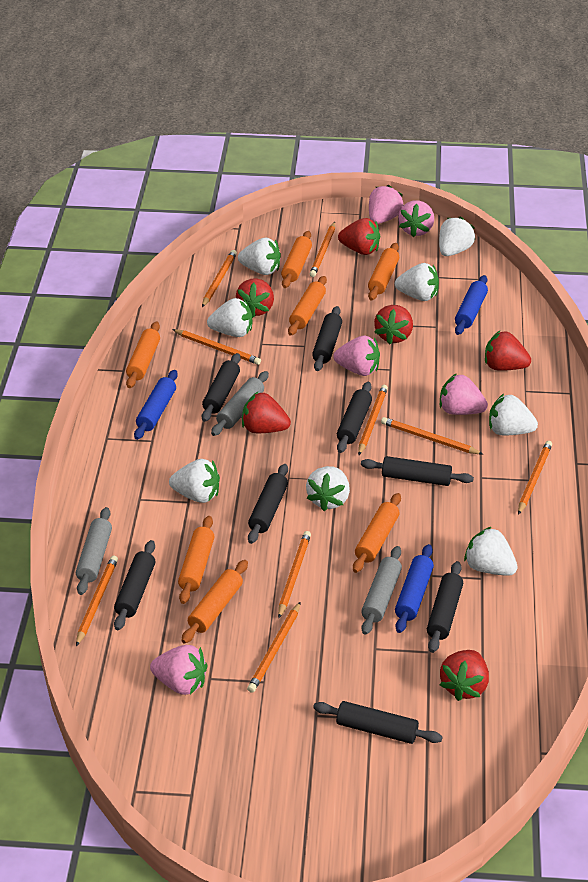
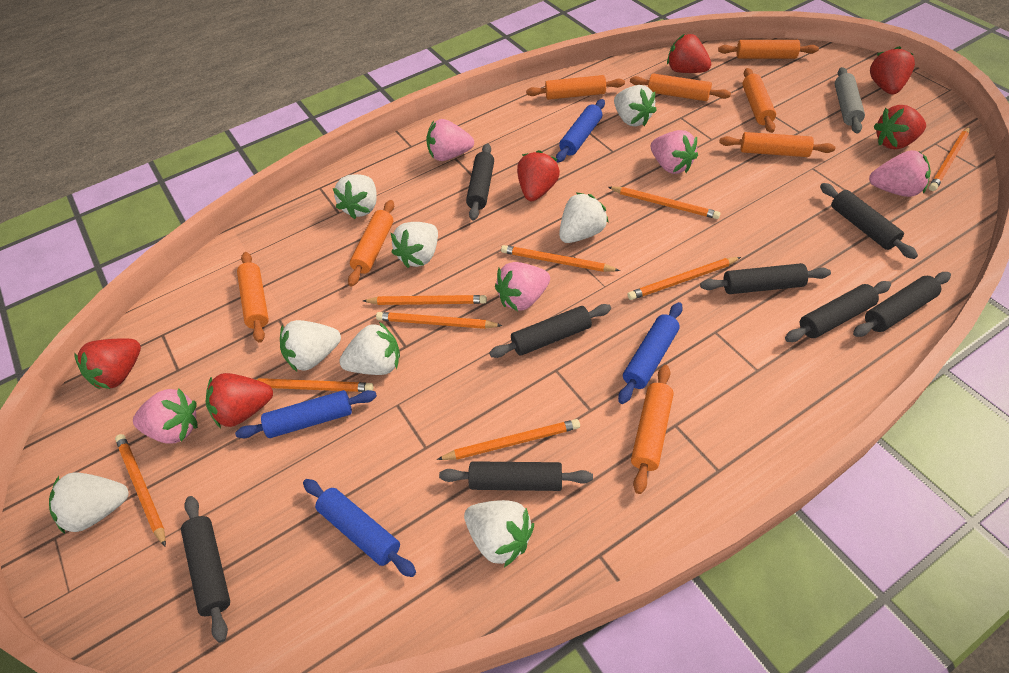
blue rolling pin: 3 -> 4
grey rolling pin: 3 -> 1
orange rolling pin: 7 -> 8

